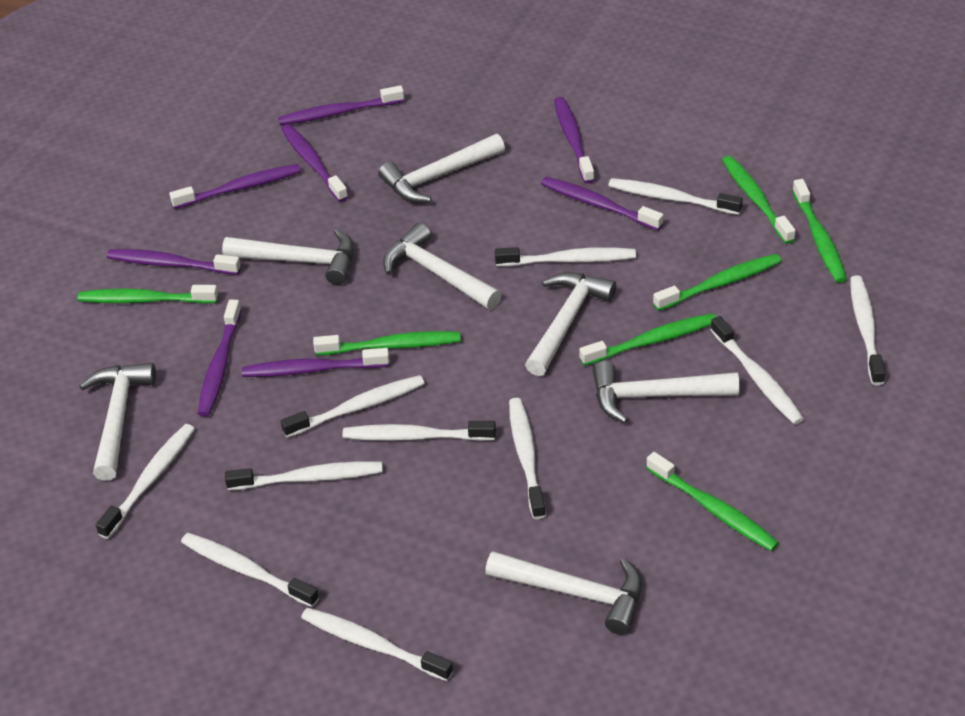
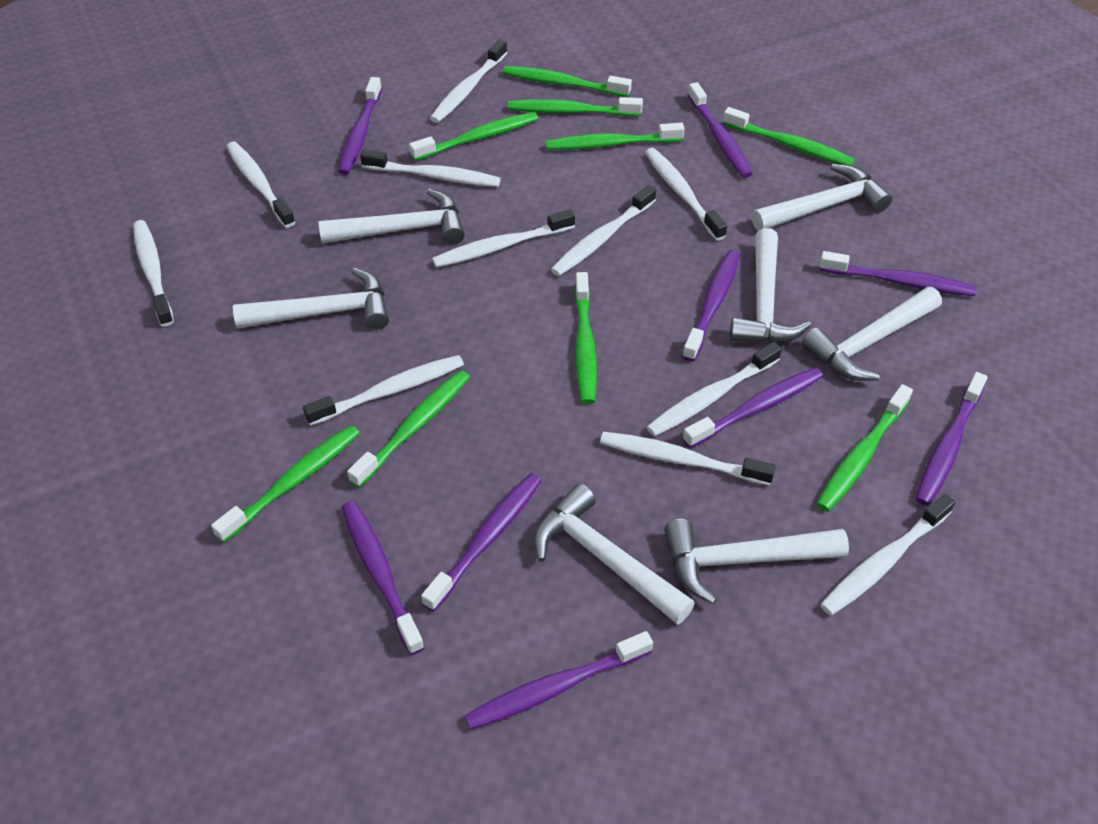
green toothbrush: 7 -> 9
purple toothbrush: 8 -> 9

